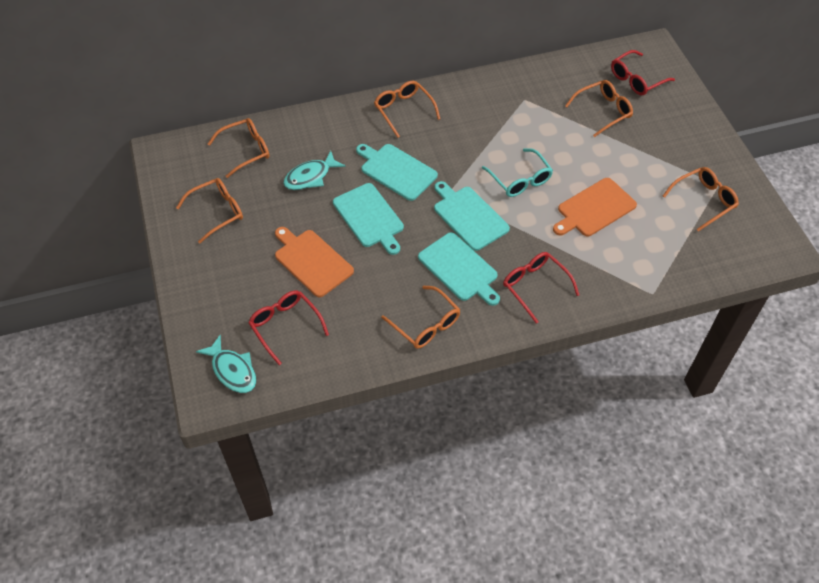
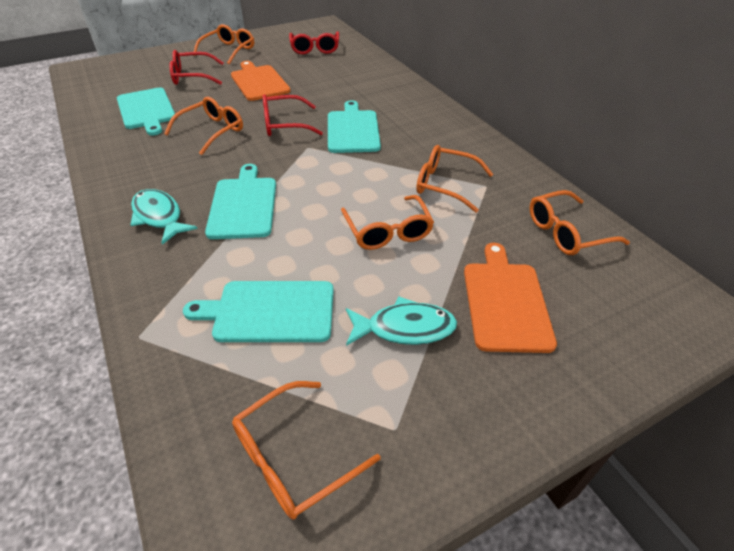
turquoise glasses: 1 -> 0

